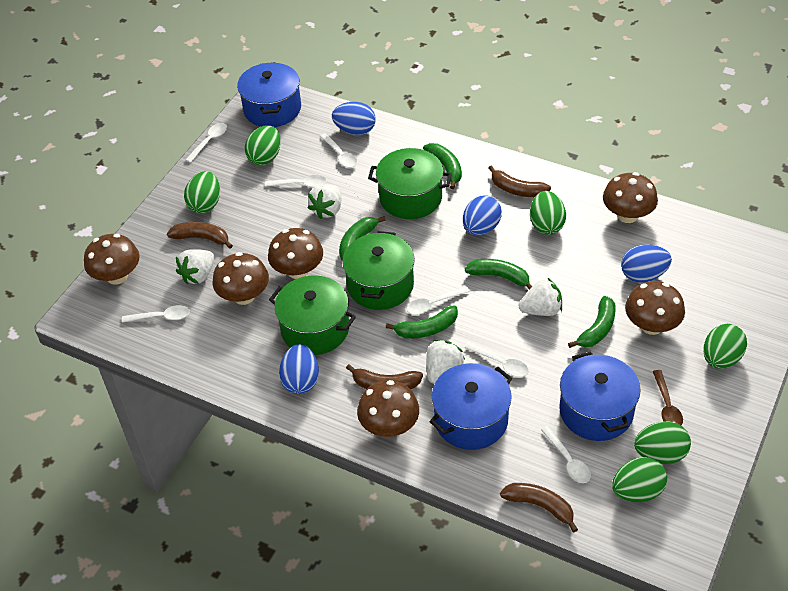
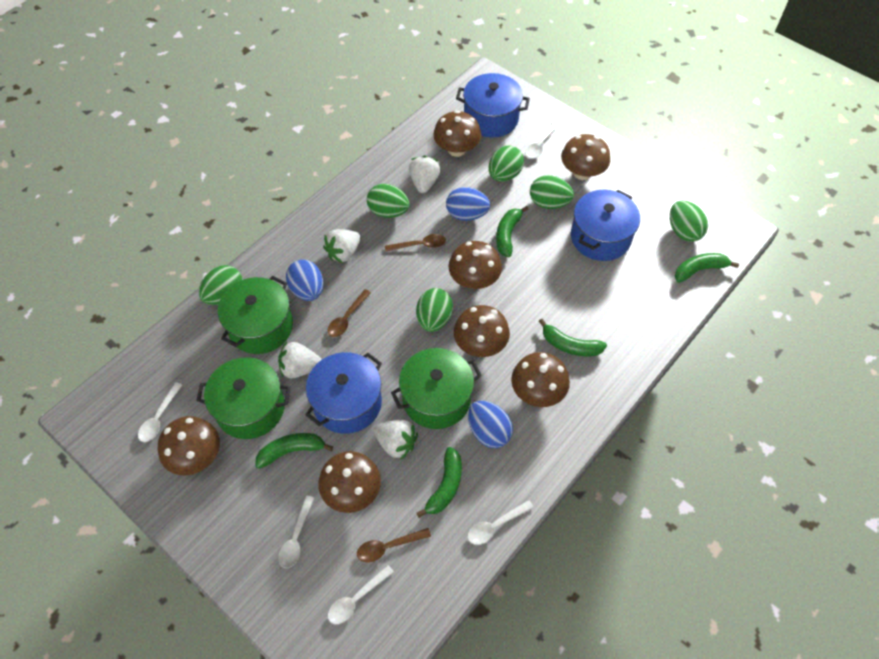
blue egg: 4 -> 3
brown banana: 4 -> 0
brown mushroom: 6 -> 7
brown spoon: 1 -> 3
white spoon: 7 -> 5

